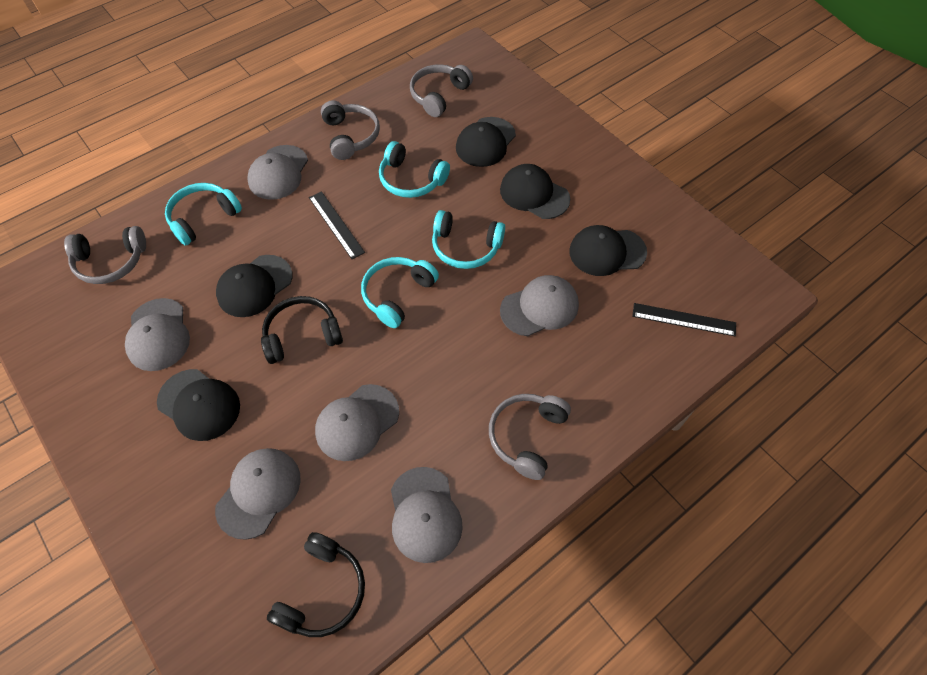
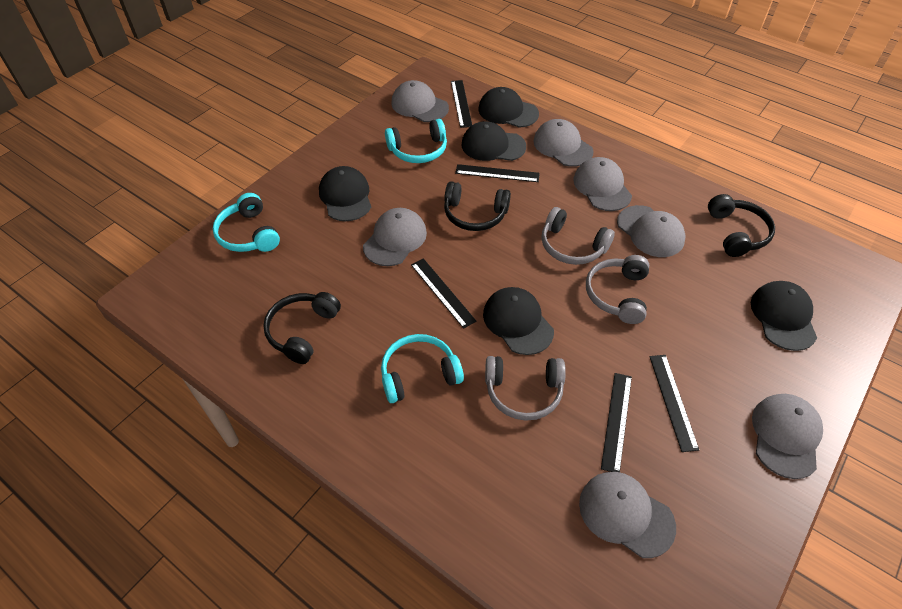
black headphones: 2 -> 3
black ruler: 2 -> 5
grey cap: 6 -> 7
grey headphones: 4 -> 3
turquoise headphones: 4 -> 3

